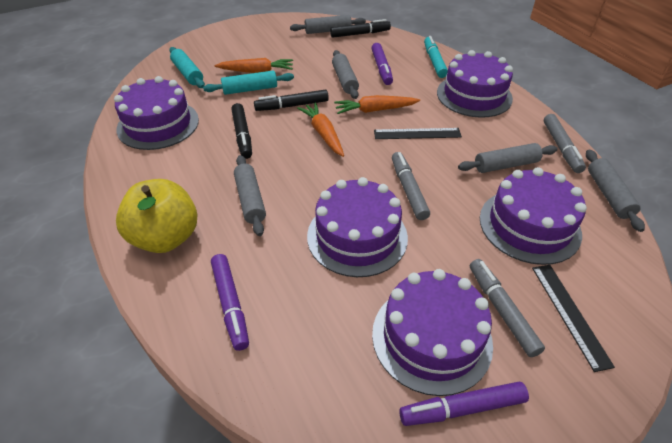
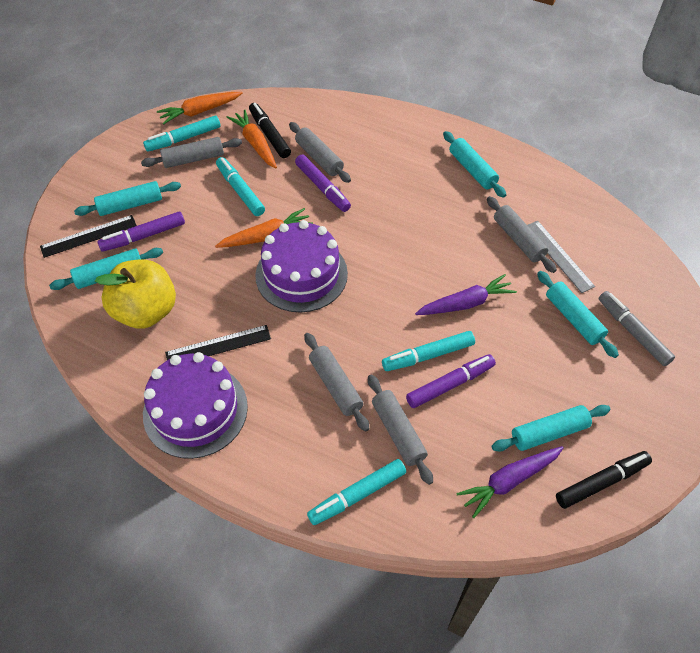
black marker: 3 -> 2
grey marker: 3 -> 1
grey ruler: 0 -> 1
purple cake: 5 -> 2
purple carrot: 0 -> 2
turquoise marker: 1 -> 4
turquoise rolling pin: 2 -> 5

